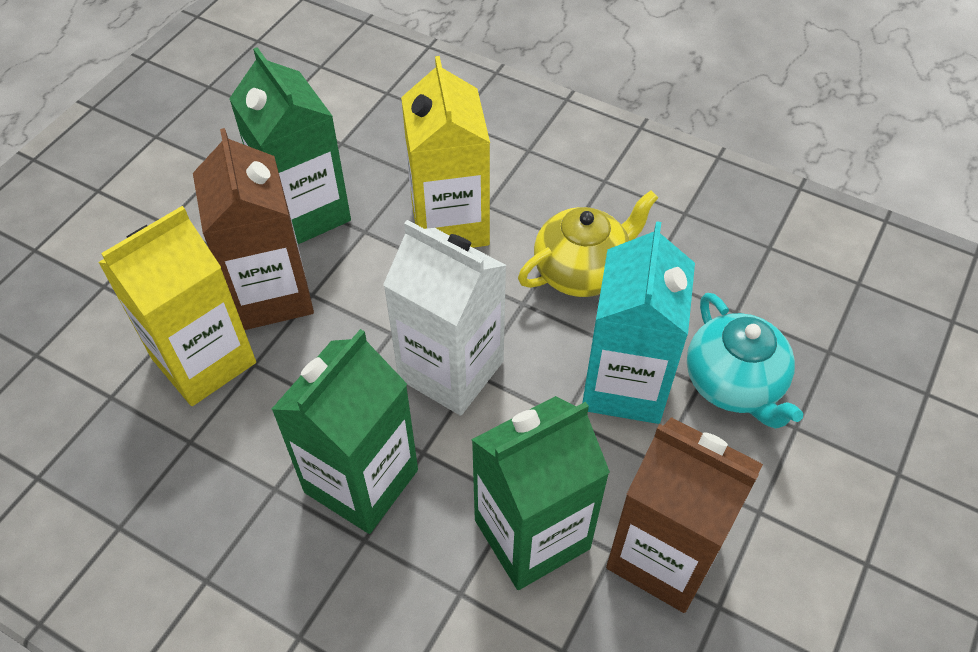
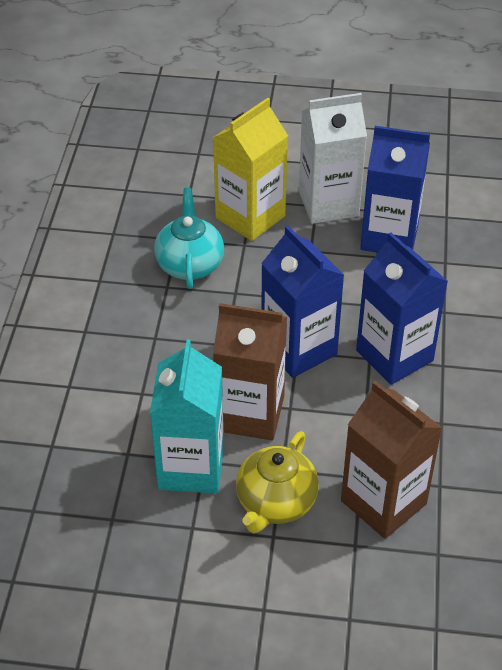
blue carton: 0 -> 3
green carton: 3 -> 0
yellow carton: 2 -> 1

